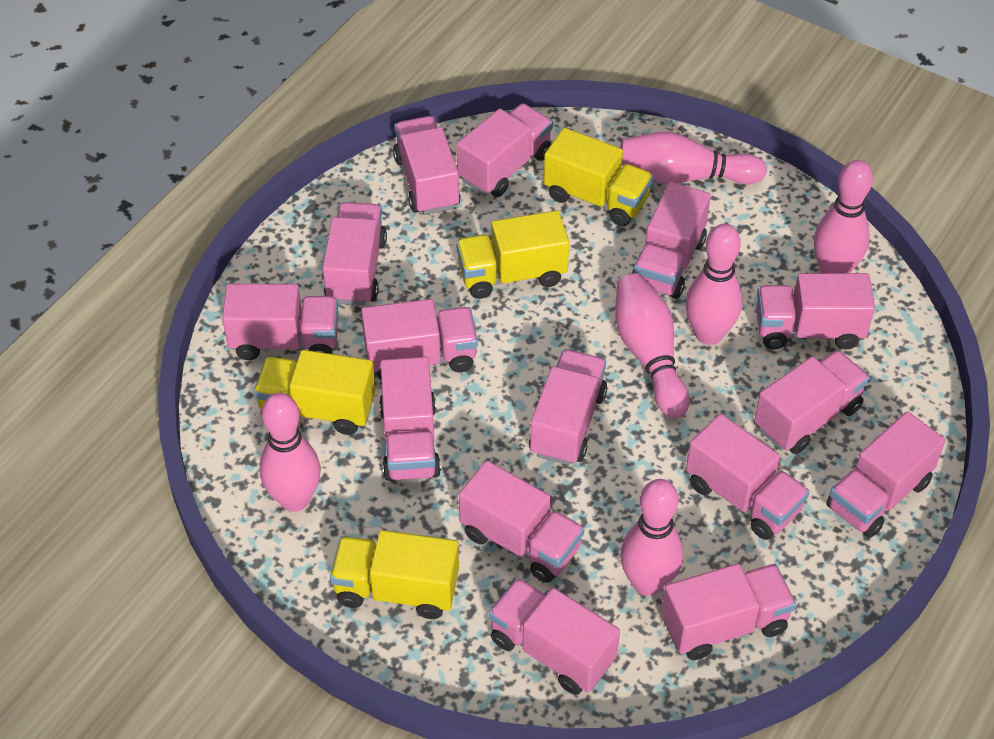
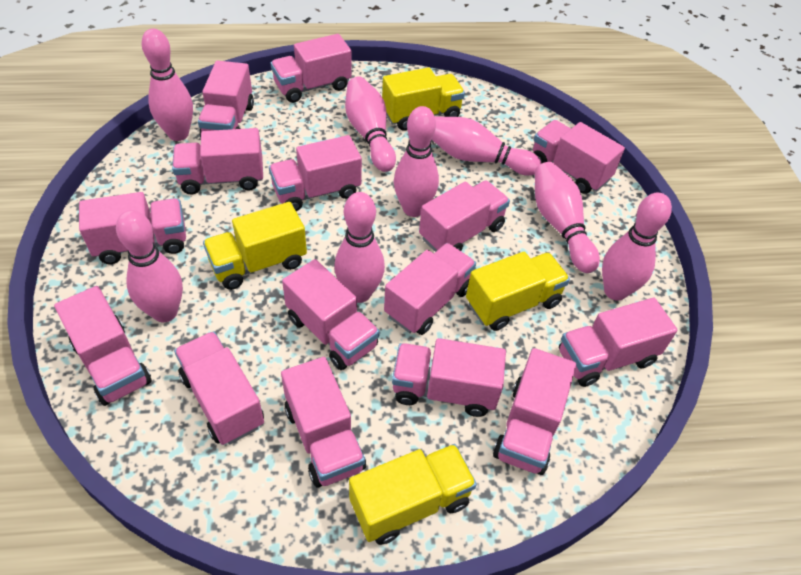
pink bowling pin: 6 -> 8

